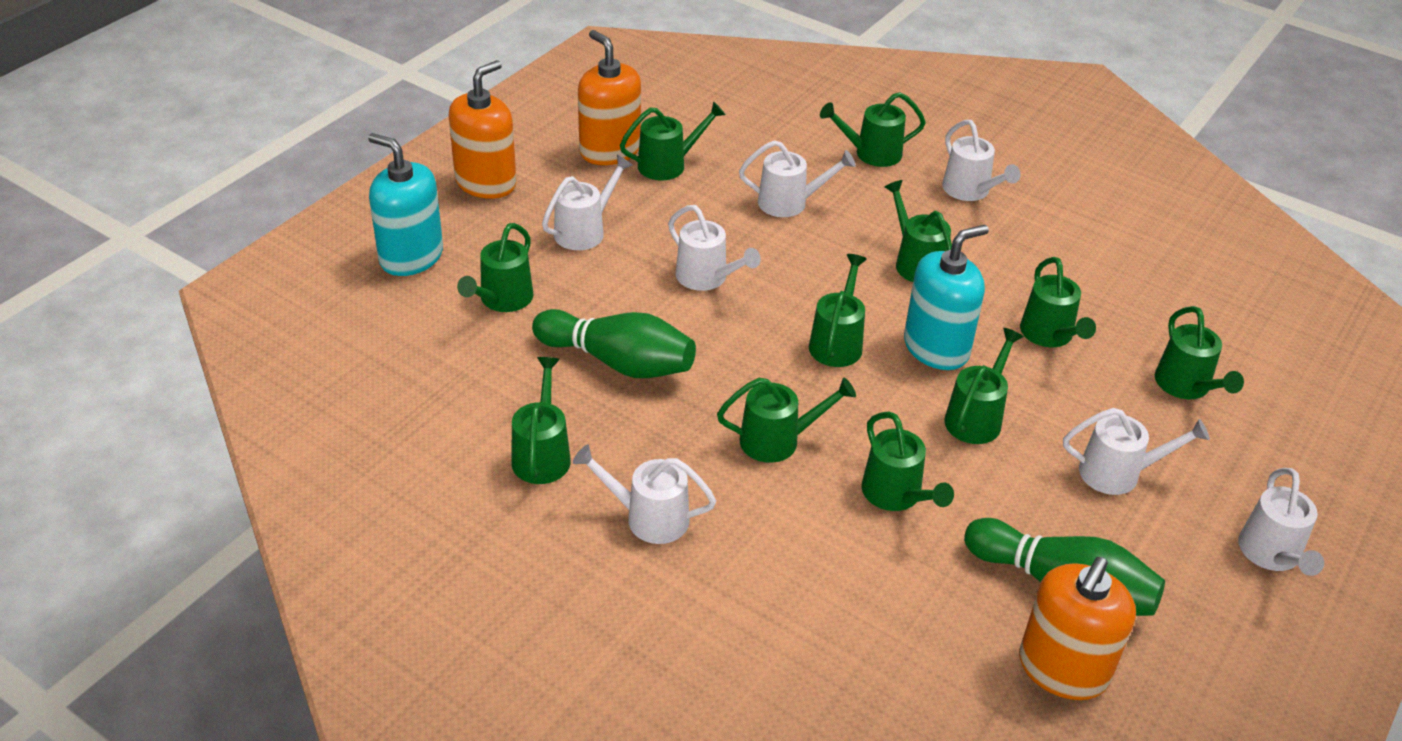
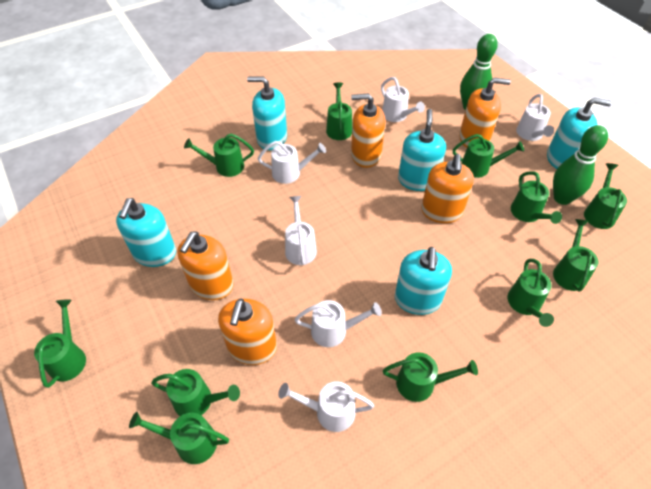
orange soap dispenser: 3 -> 5
turquoise soap dispenser: 2 -> 5
white watering can: 7 -> 6

